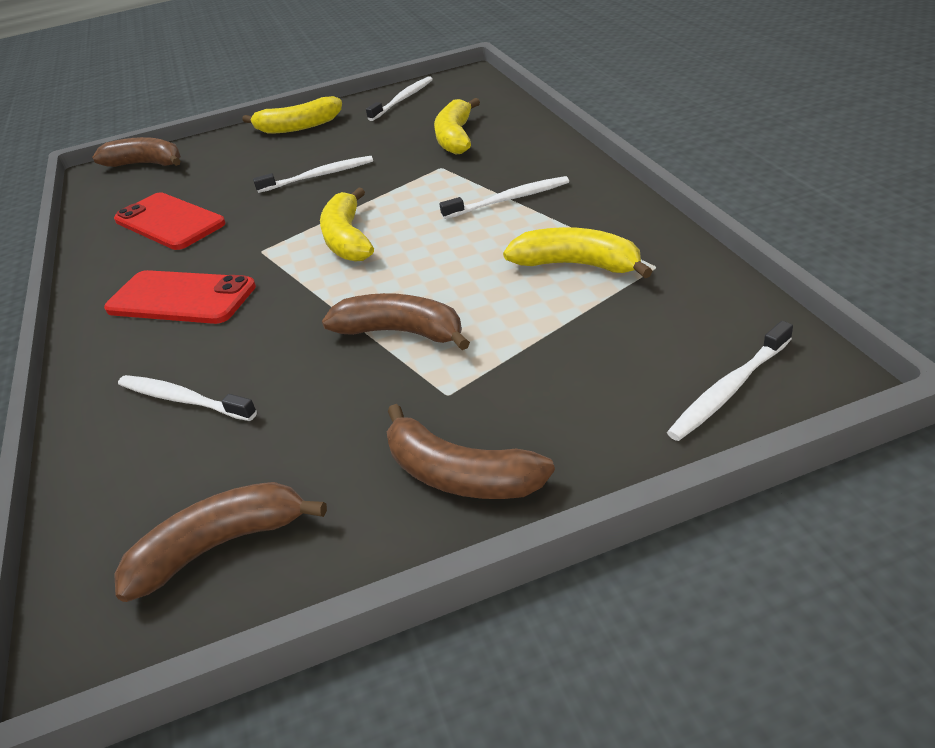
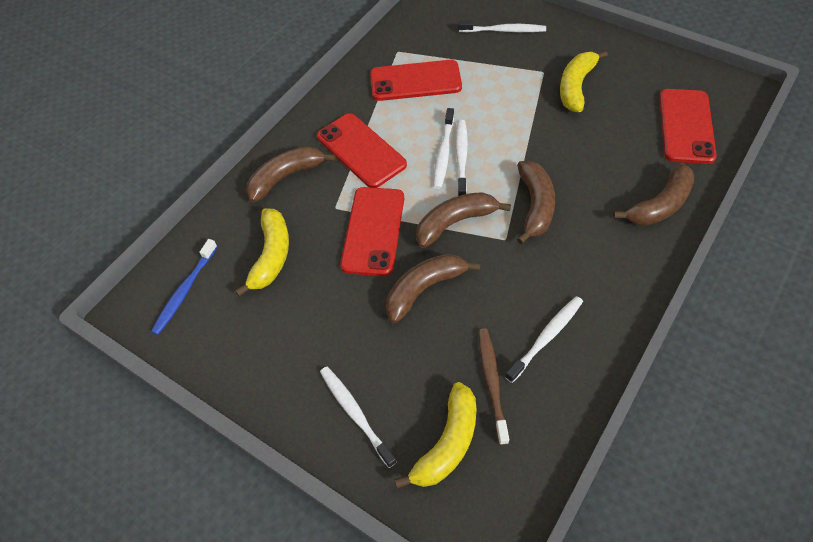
blue toothbrush: 0 -> 1
brown banana: 4 -> 5
brown toothbrush: 0 -> 1
red phone: 2 -> 4
yellow banana: 4 -> 3

